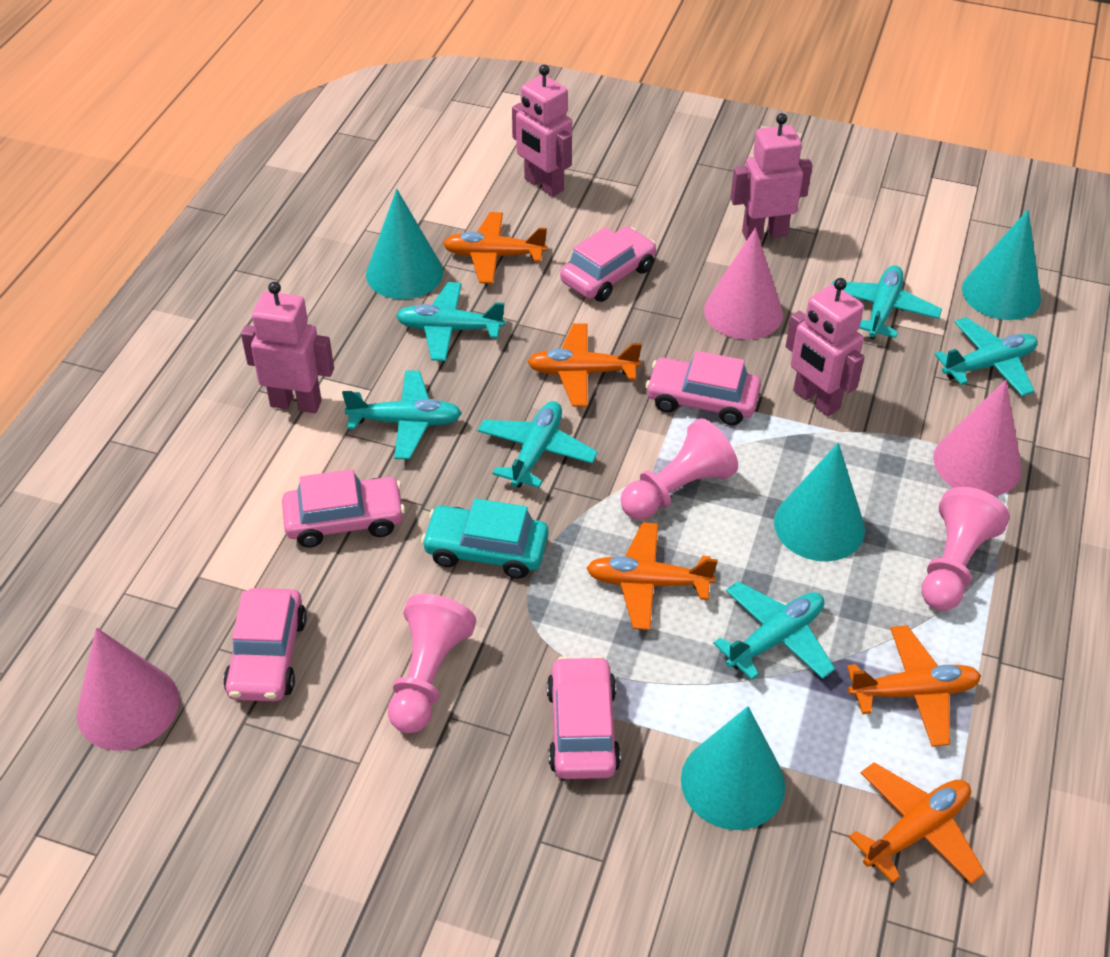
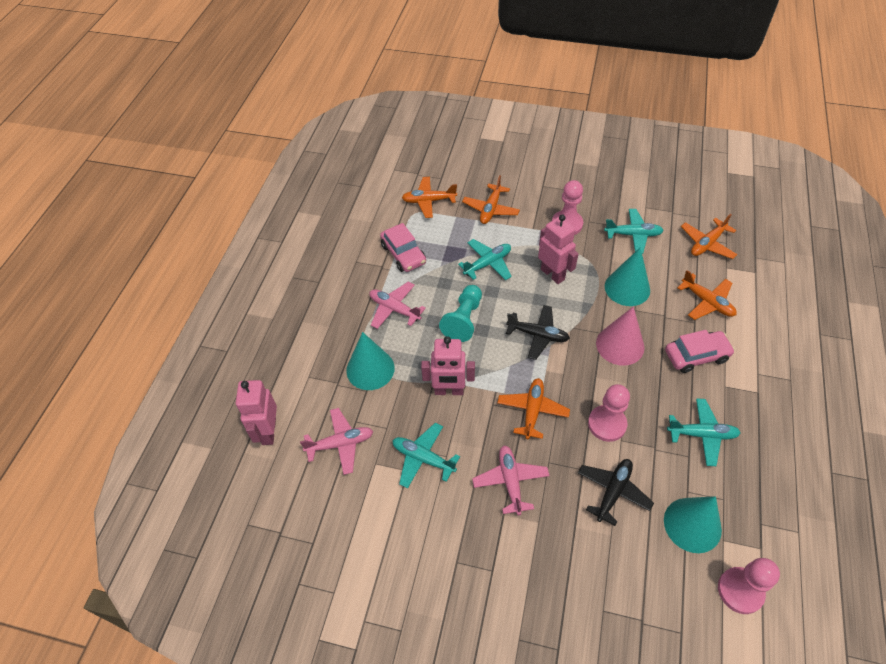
black plane: 0 -> 2
pink car: 5 -> 2
pink cone: 3 -> 1
pink plane: 0 -> 3
pink robot: 4 -> 3
turquoise car: 1 -> 0
turquoise cone: 4 -> 3
turquoise pawn: 0 -> 1
turquoise plane: 6 -> 4

